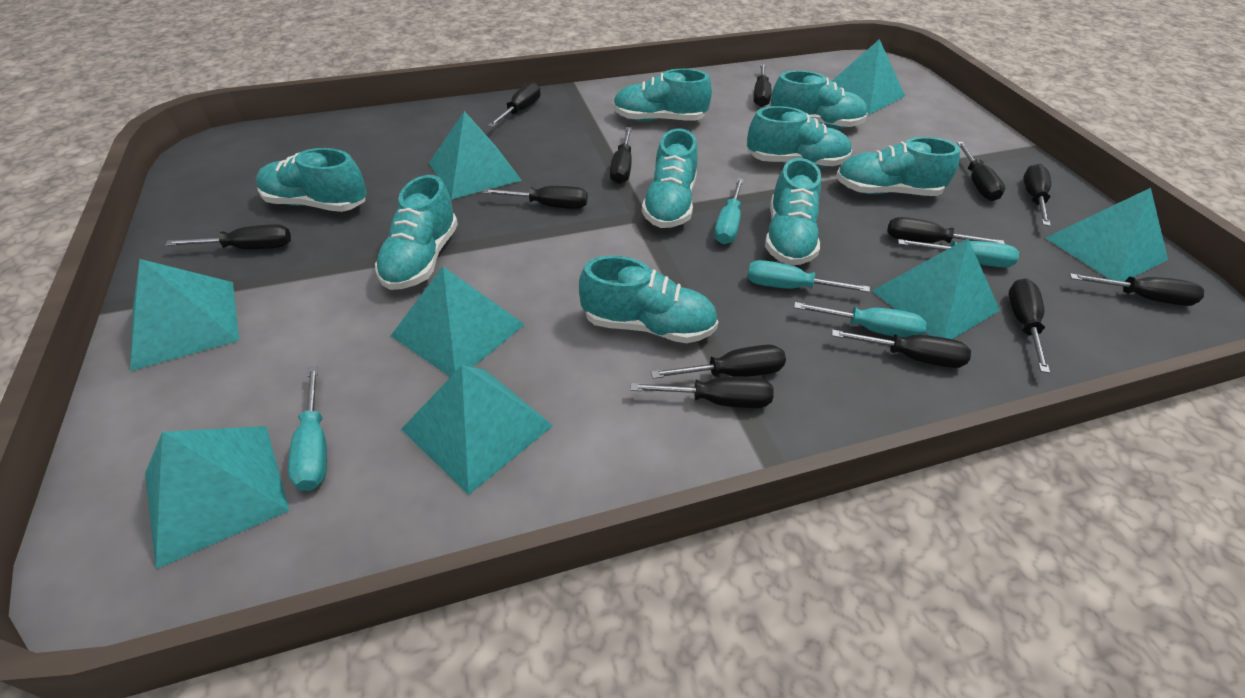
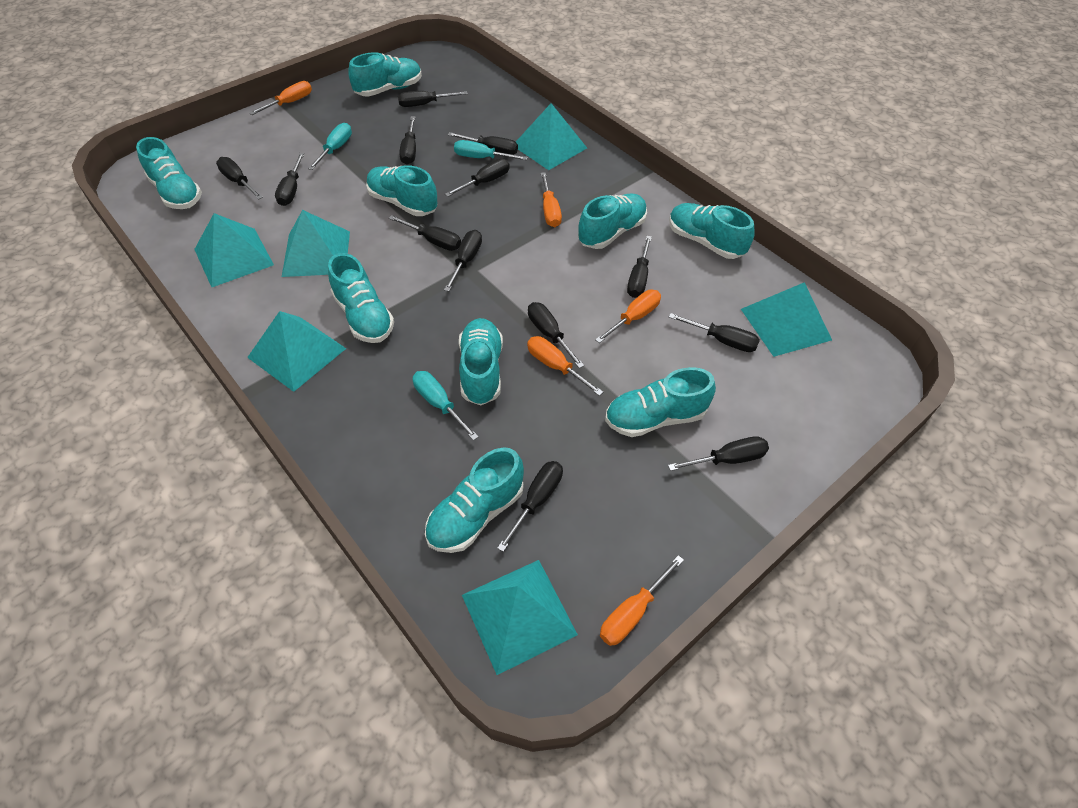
orange screwdriver: 0 -> 5
turquoise pyramid: 8 -> 6
turquoise screwdriver: 5 -> 3

